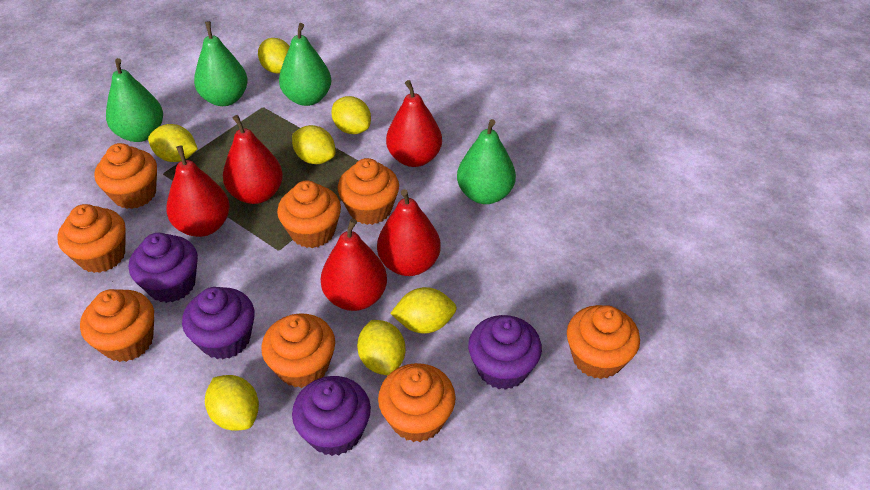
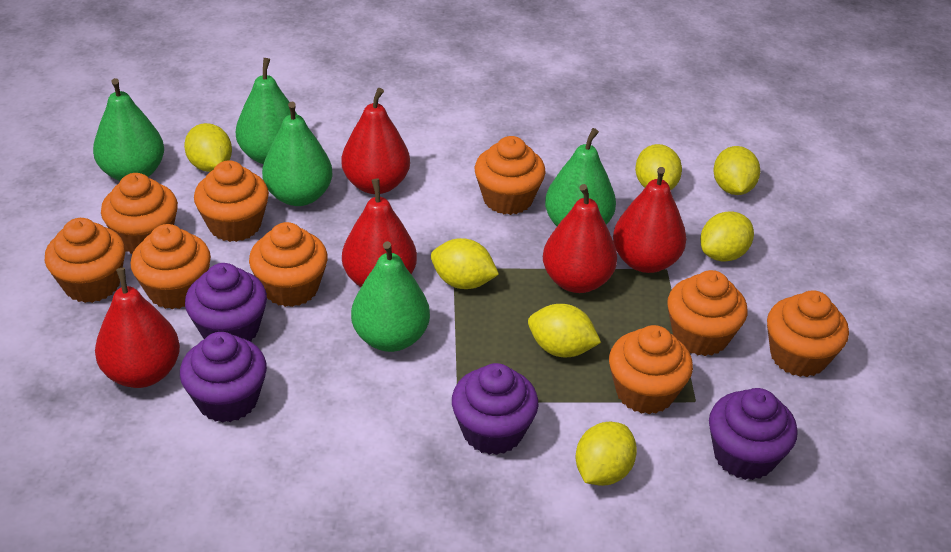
green pear: 4 -> 5
orange cupcake: 8 -> 9

